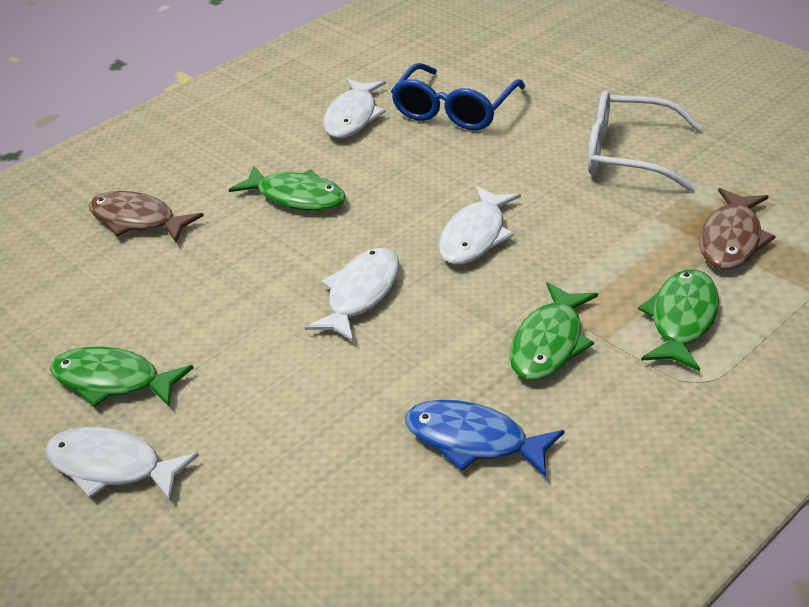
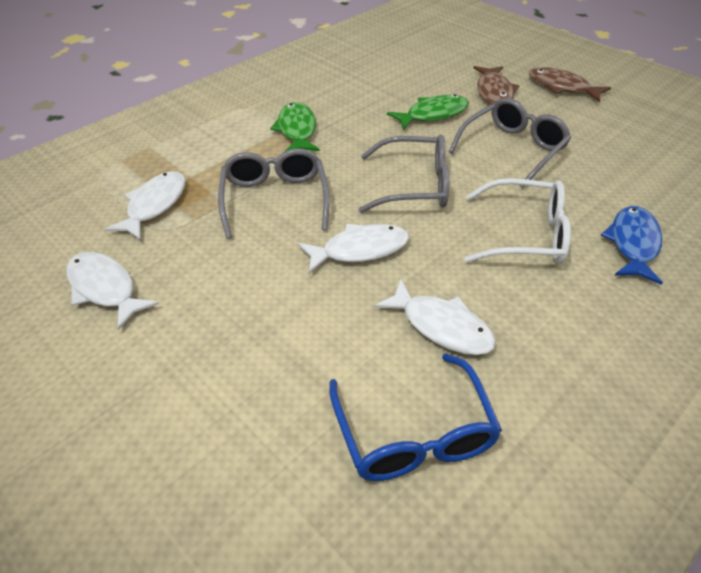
green fish: 4 -> 2
grey glasses: 0 -> 3

